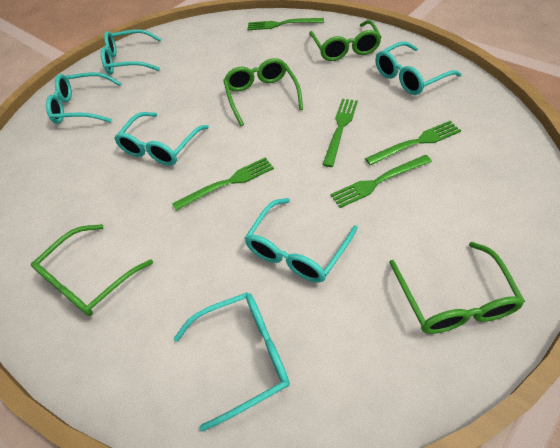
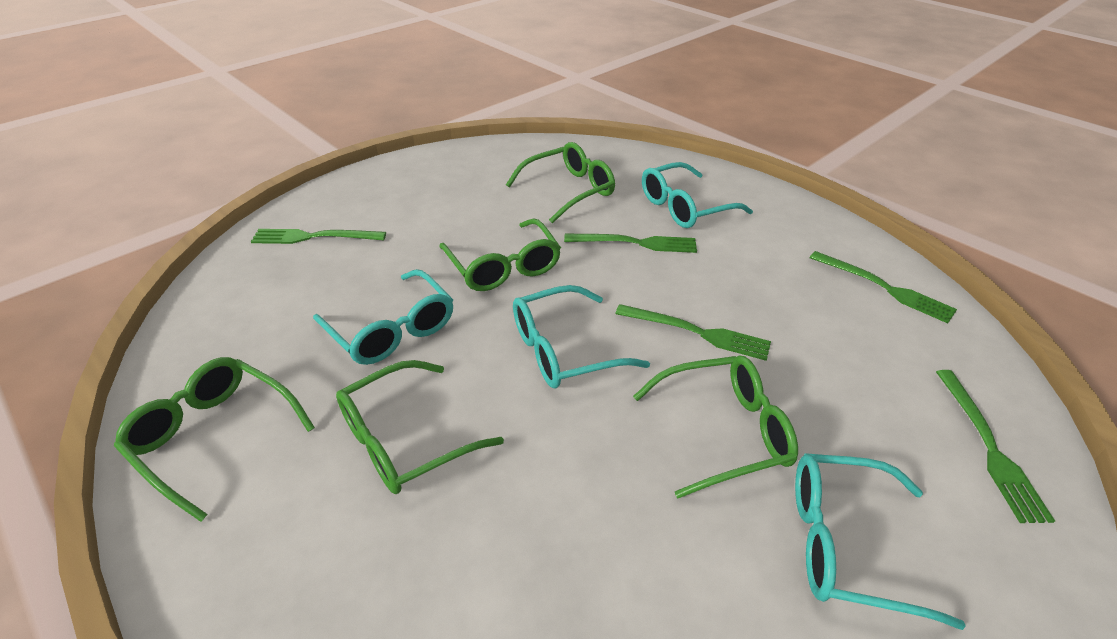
green glasses: 4 -> 5
turquoise glasses: 6 -> 4

